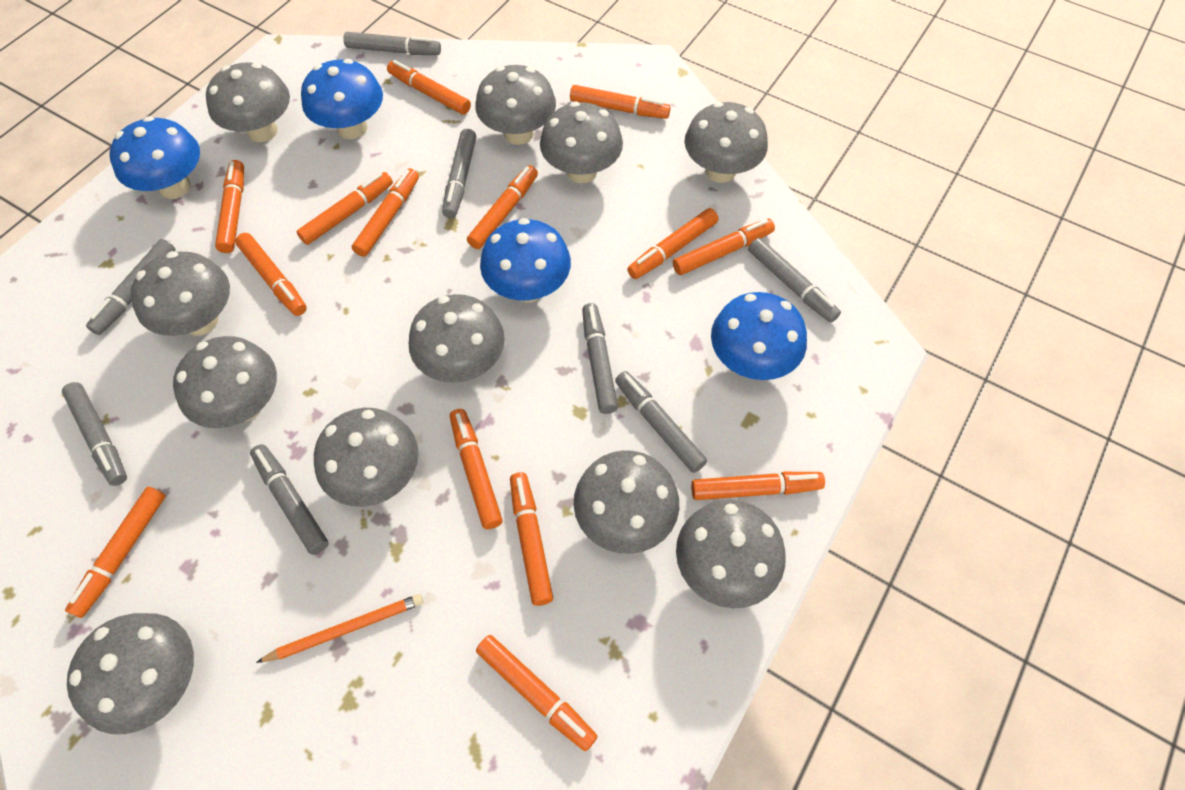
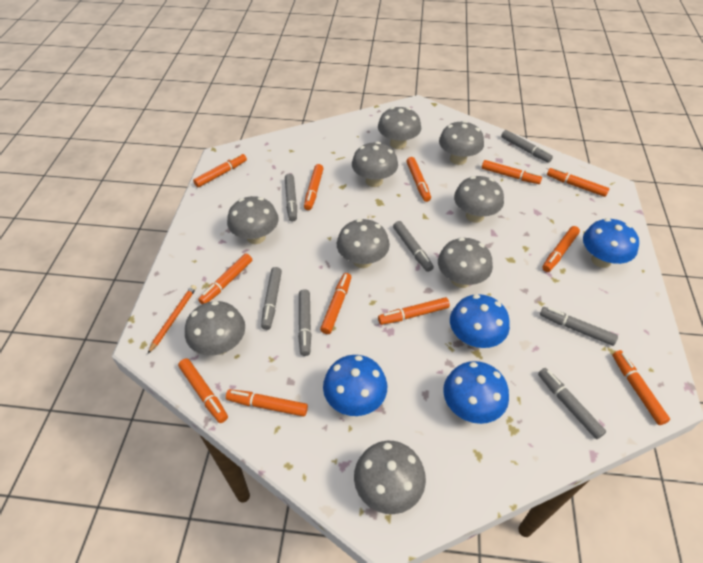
grey marker: 8 -> 7
grey mushroom: 11 -> 9
orange marker: 14 -> 12

